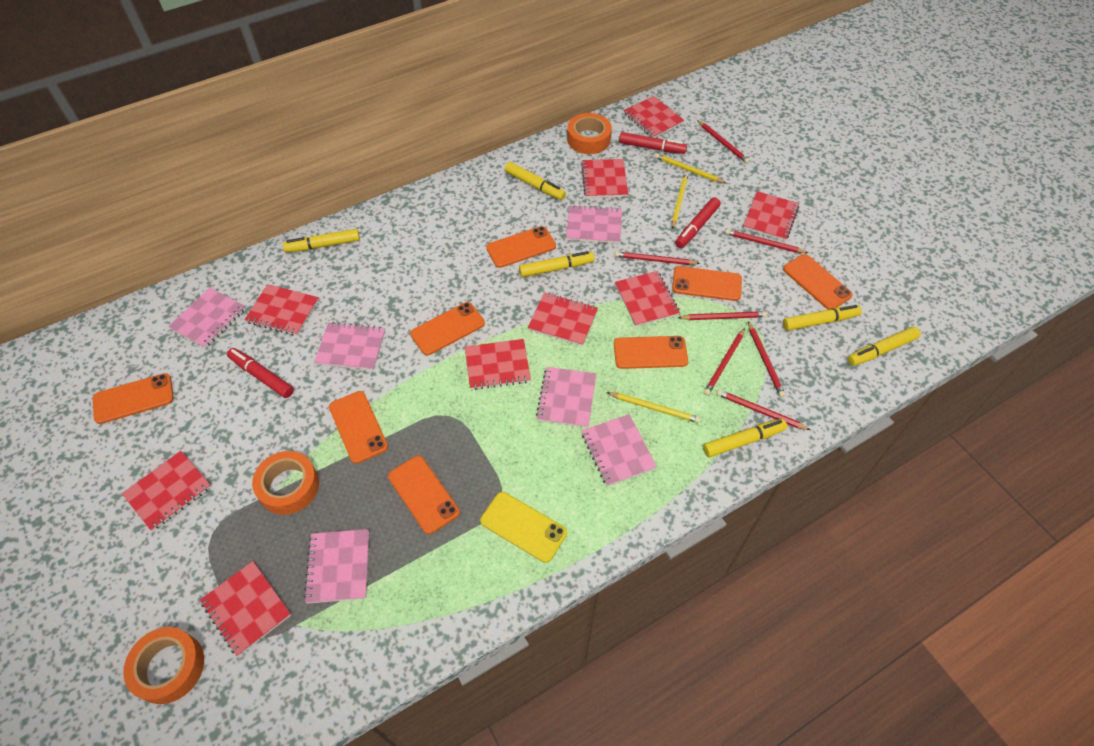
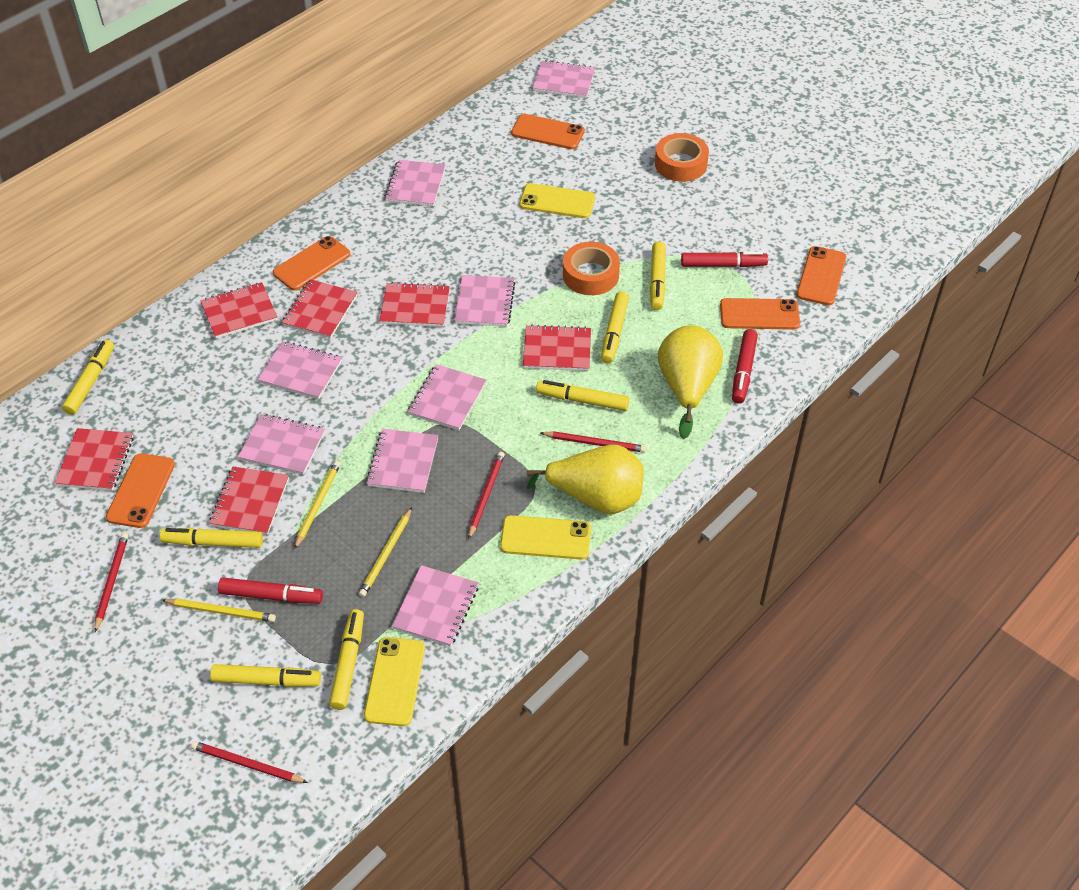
orange phone: 8 -> 5
orange tape: 3 -> 2
pink notebook: 6 -> 8
red notebook: 9 -> 6
red pencil: 7 -> 4
yellow marker: 6 -> 7
yellow pear: 0 -> 2
yellow phone: 1 -> 3

